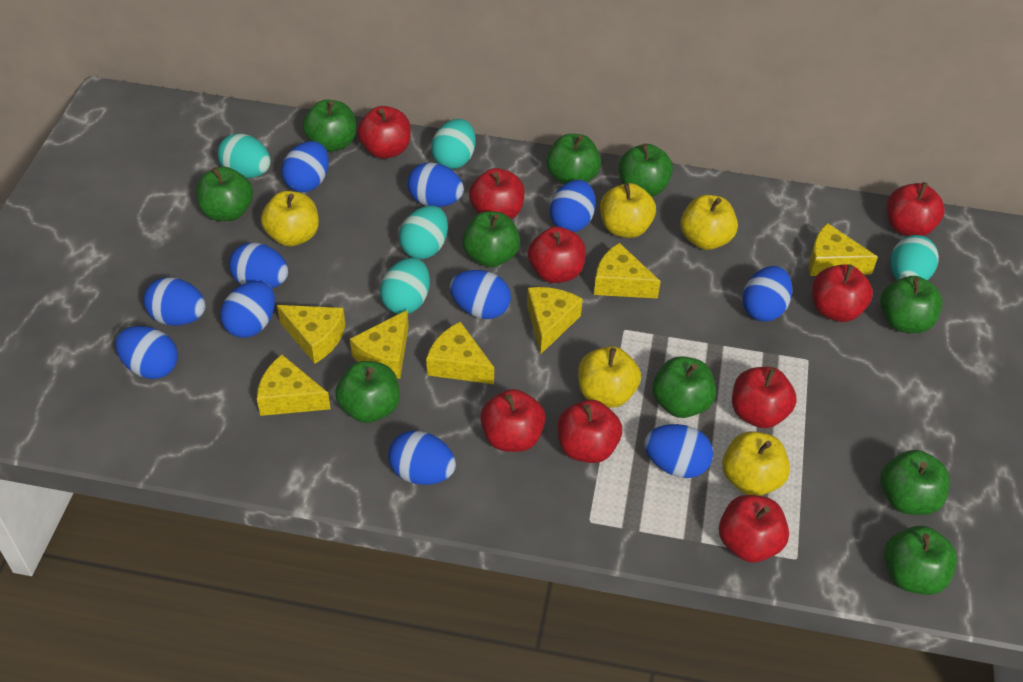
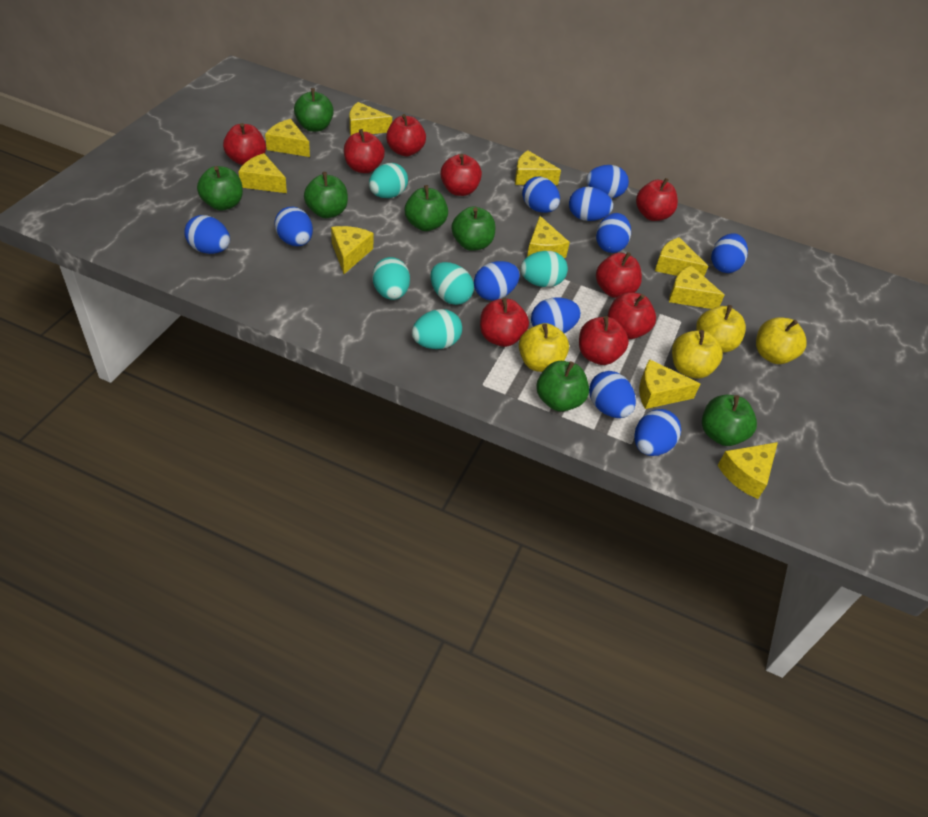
green apple: 10 -> 7
yellow apple: 5 -> 4
yellow cheese: 7 -> 10

